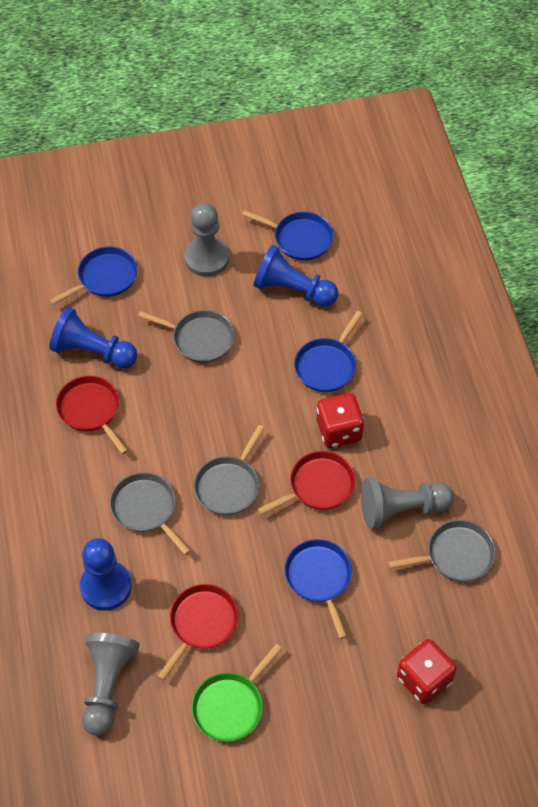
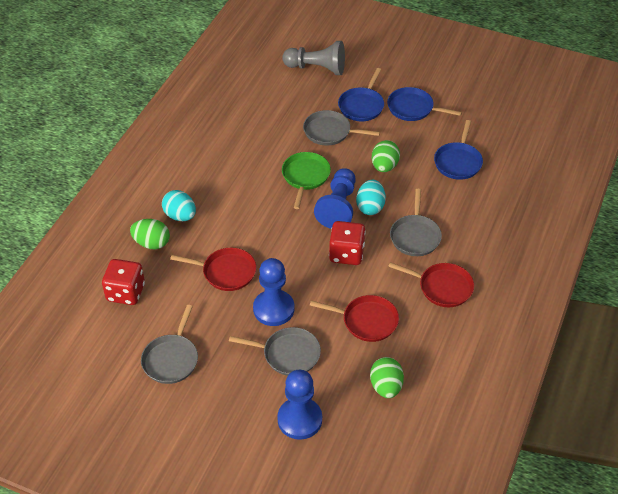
blue pan: 4 -> 3
green egg: 0 -> 3
grey pawn: 3 -> 1
turquoise egg: 0 -> 2

